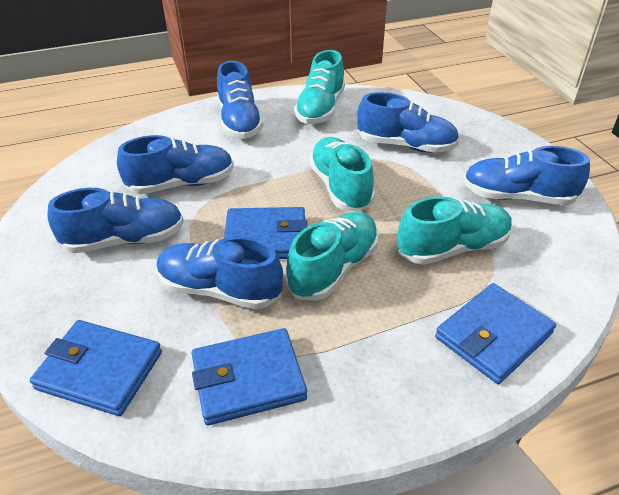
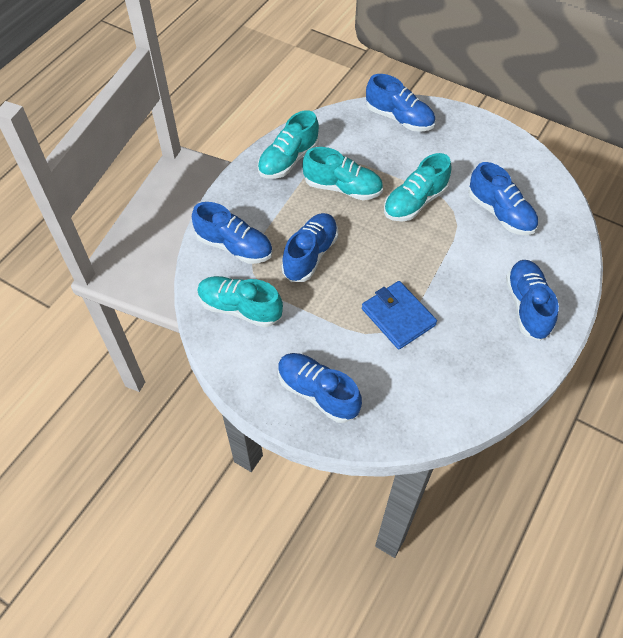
blue wallet: 4 -> 1

